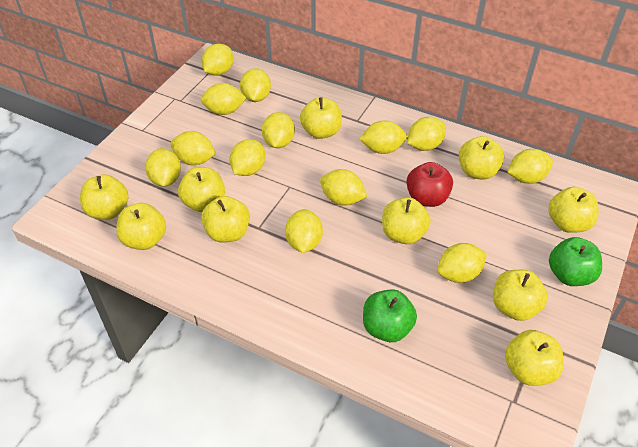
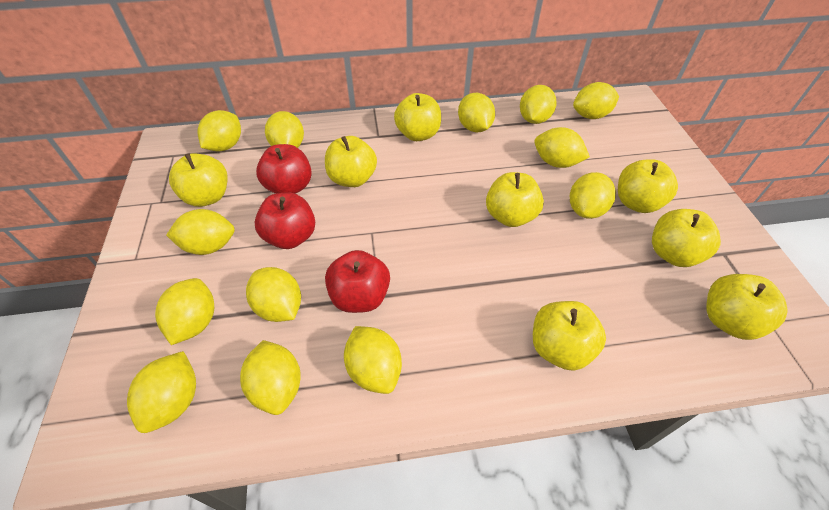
green apple: 2 -> 0
red apple: 1 -> 3
yellow apple: 10 -> 8

